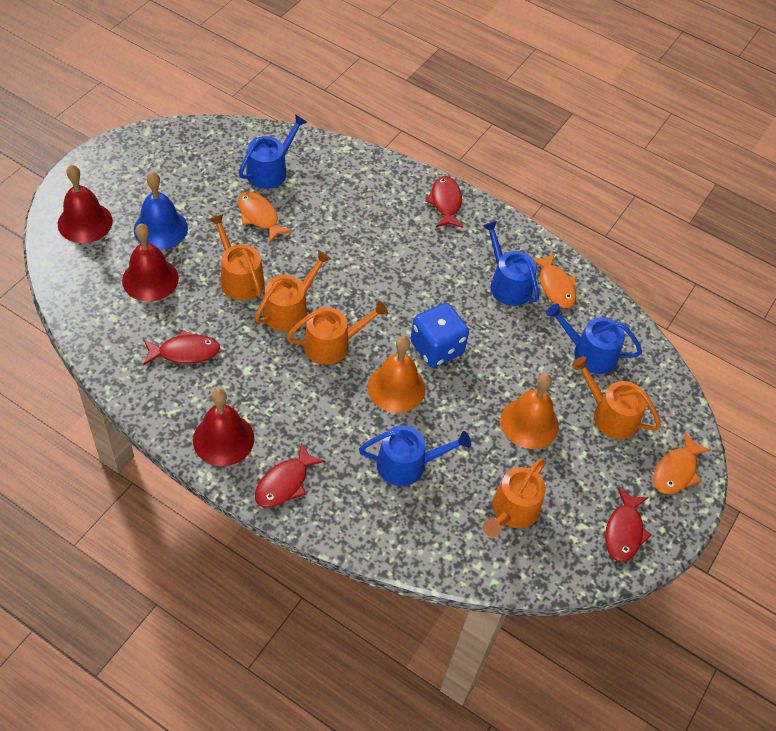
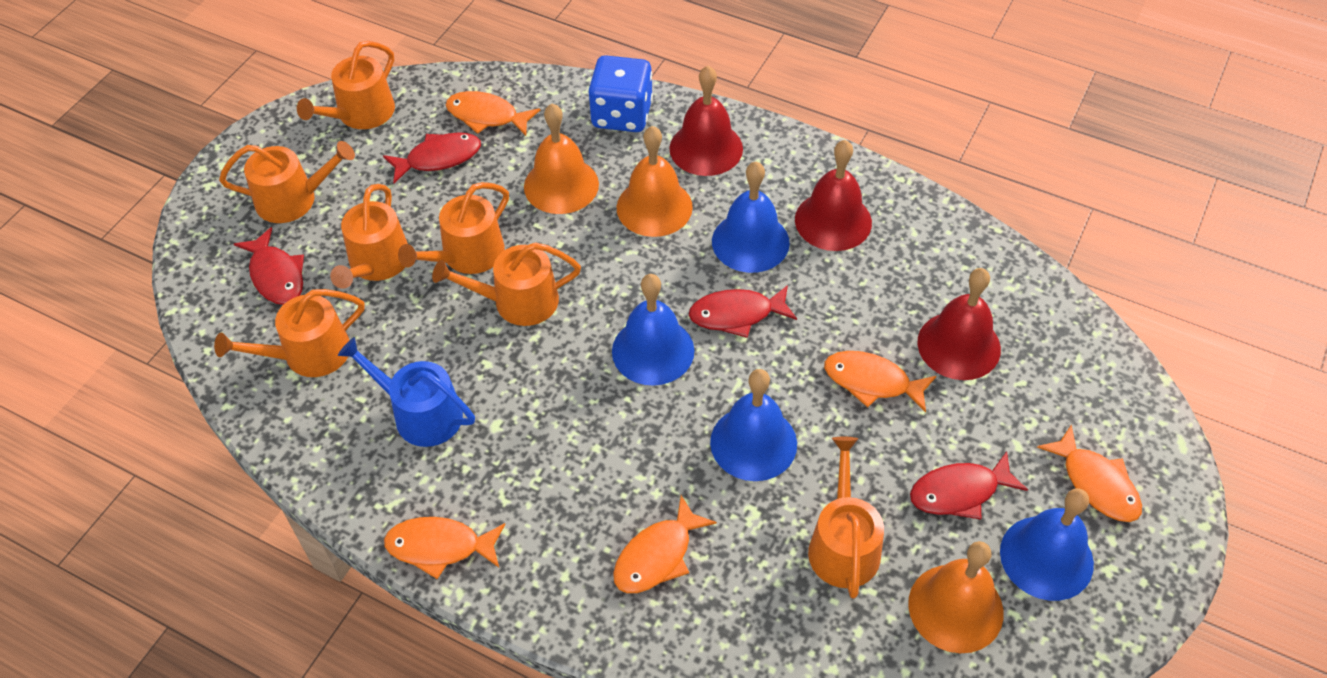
blue bell: 1 -> 4
blue watering can: 4 -> 1
orange bell: 2 -> 3
orange fish: 3 -> 5
orange watering can: 5 -> 7

